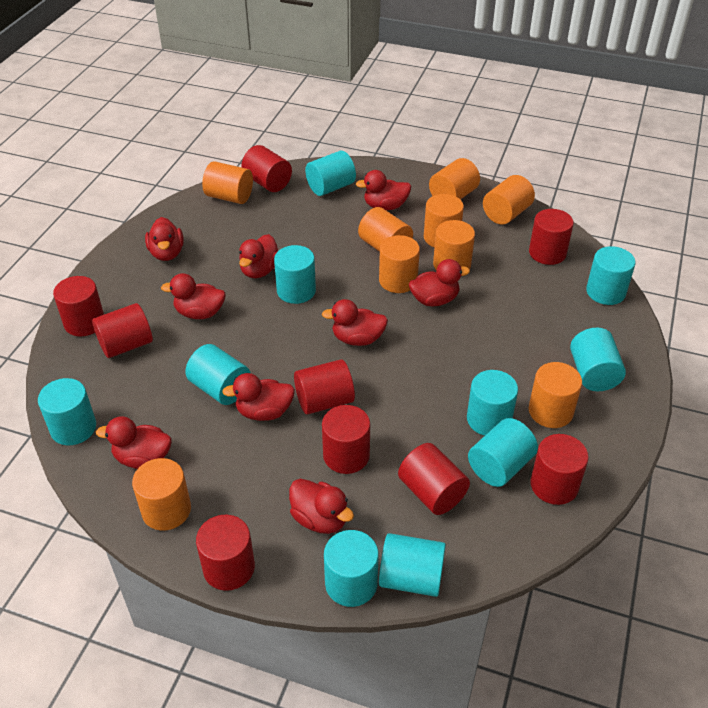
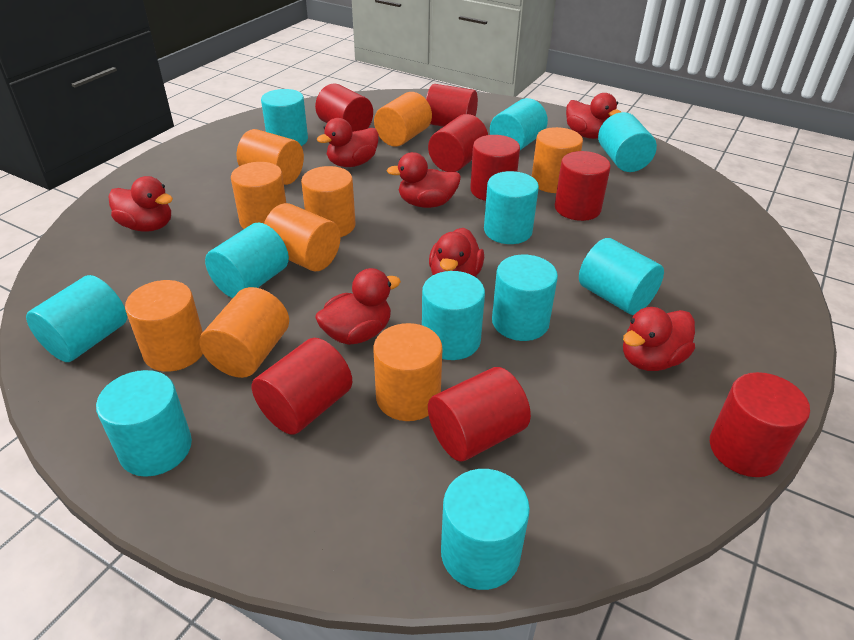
red cylinder: 9 -> 8
red duck: 9 -> 7
turquoise cylinder: 10 -> 11

